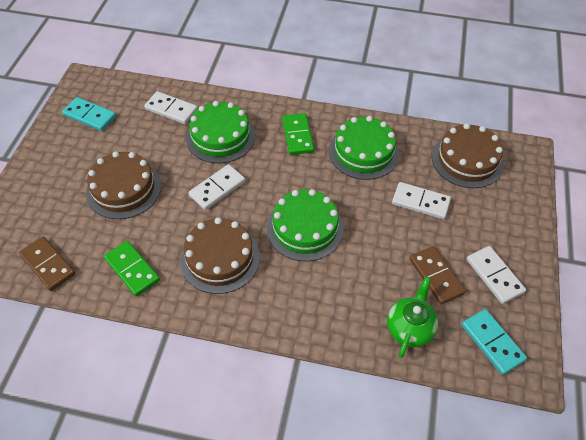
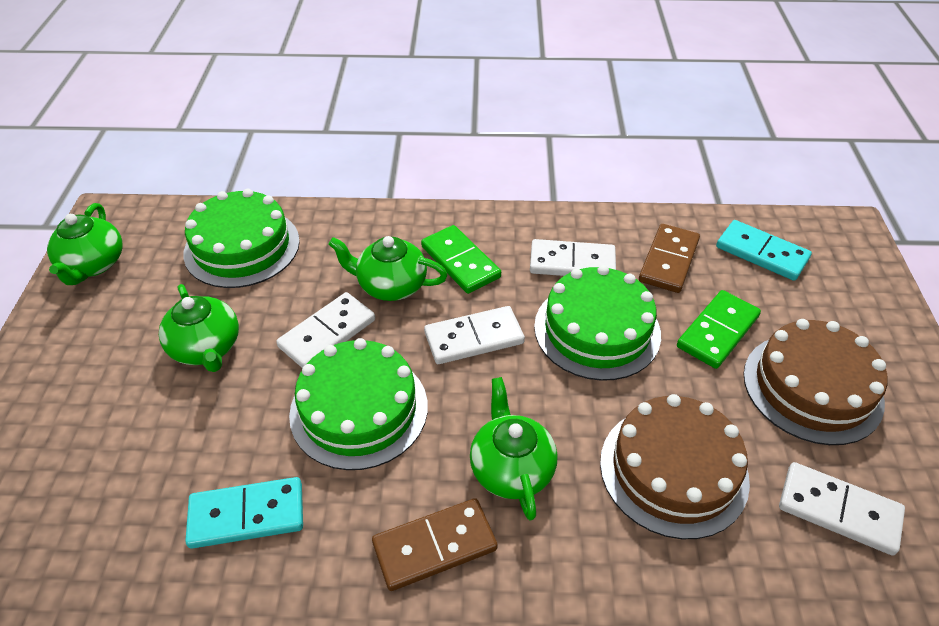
brown cake: 3 -> 2
green teapot: 1 -> 4

